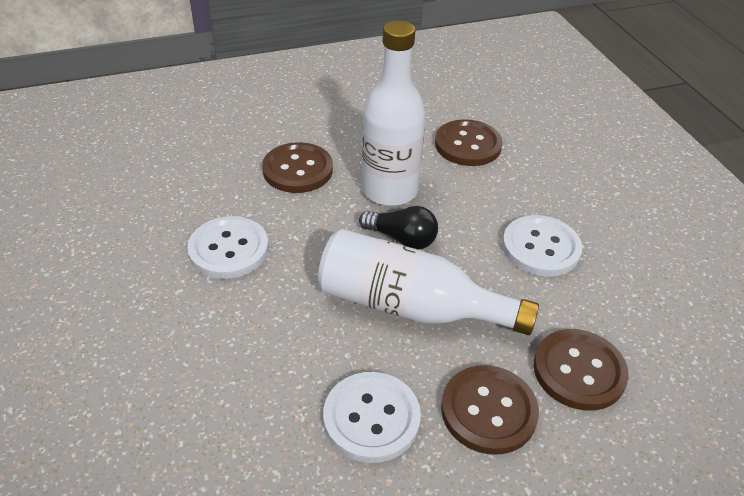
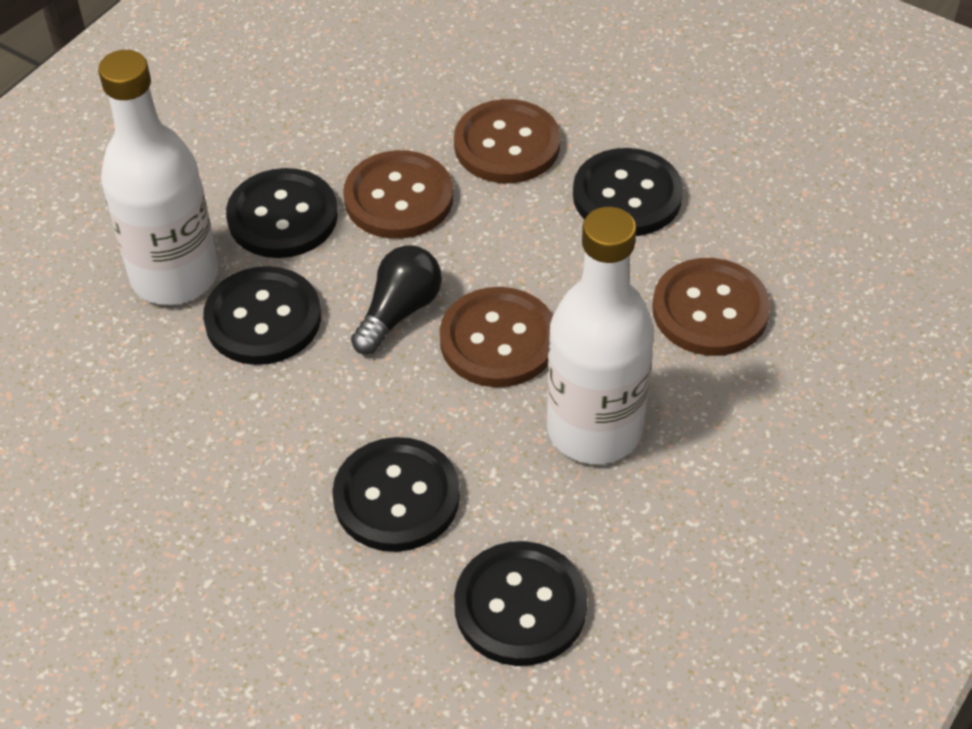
black button: 0 -> 5
white button: 3 -> 0

